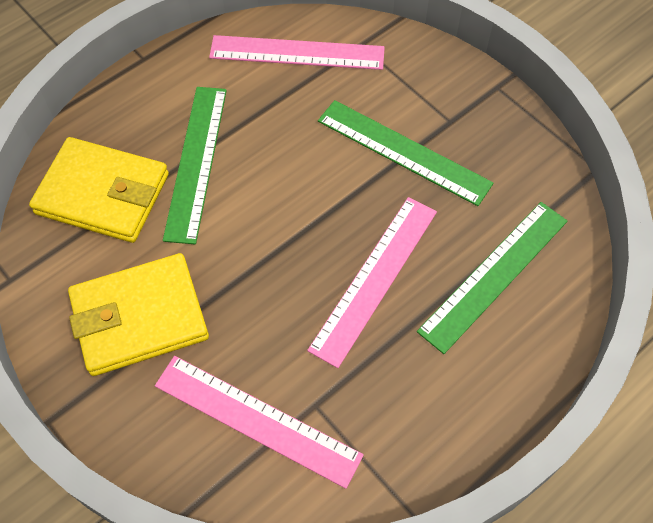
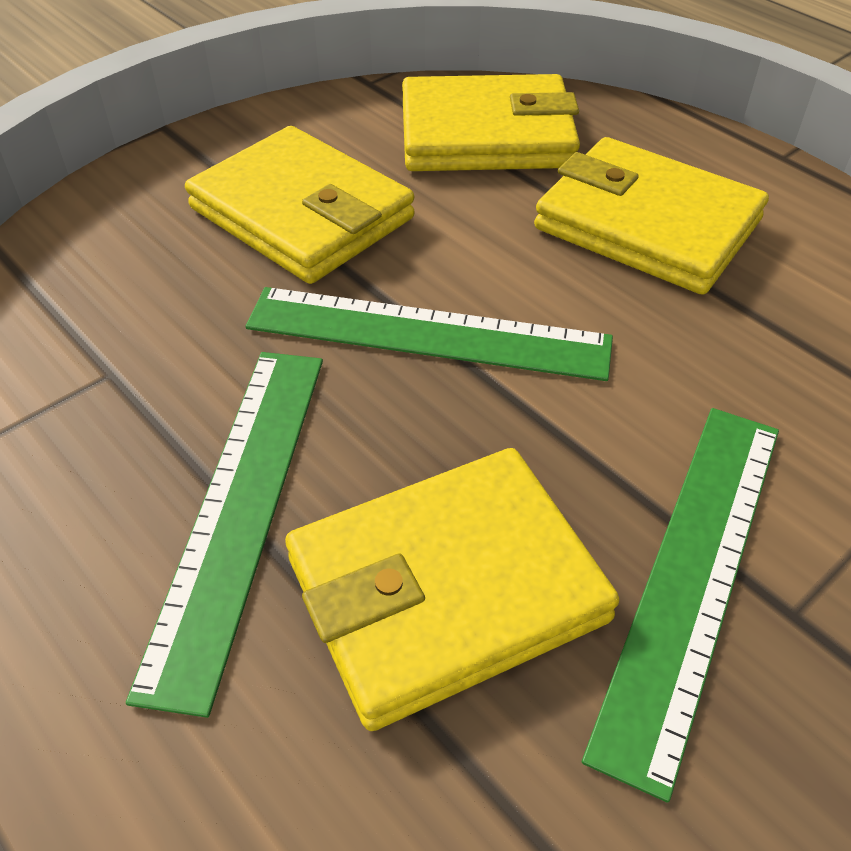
pink ruler: 3 -> 0
yellow wallet: 2 -> 4

